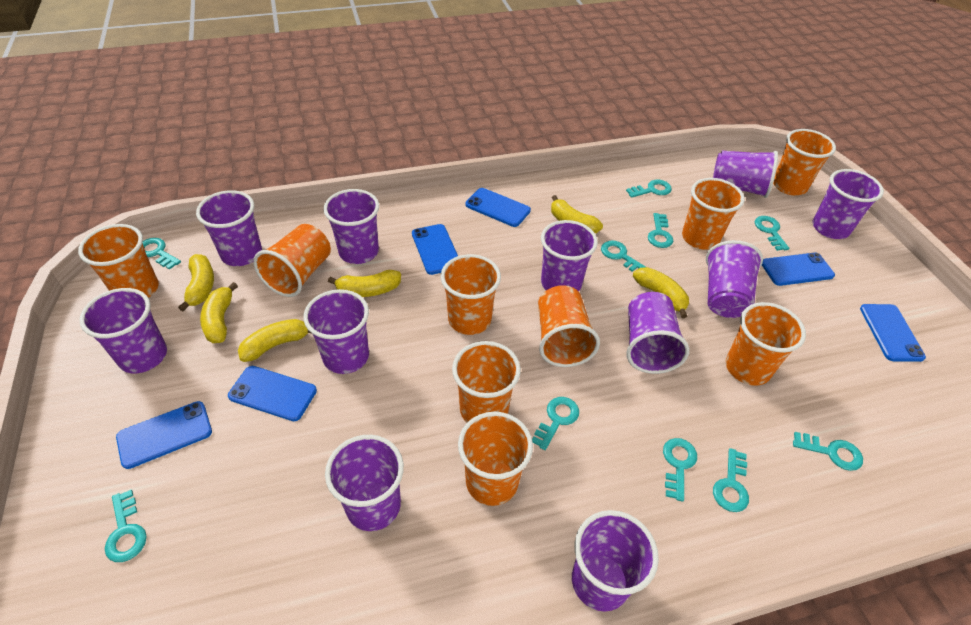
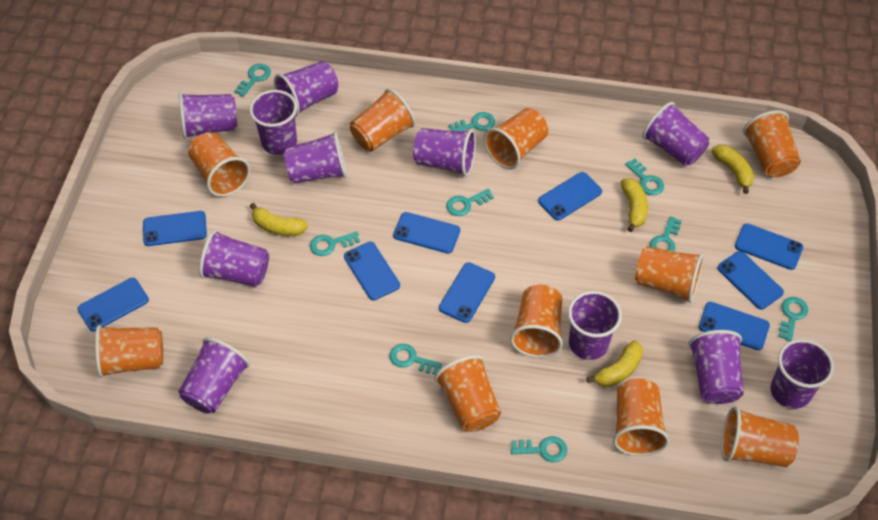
blue phone: 6 -> 9
orange cup: 9 -> 10
turquoise key: 10 -> 9
yellow banana: 6 -> 4

